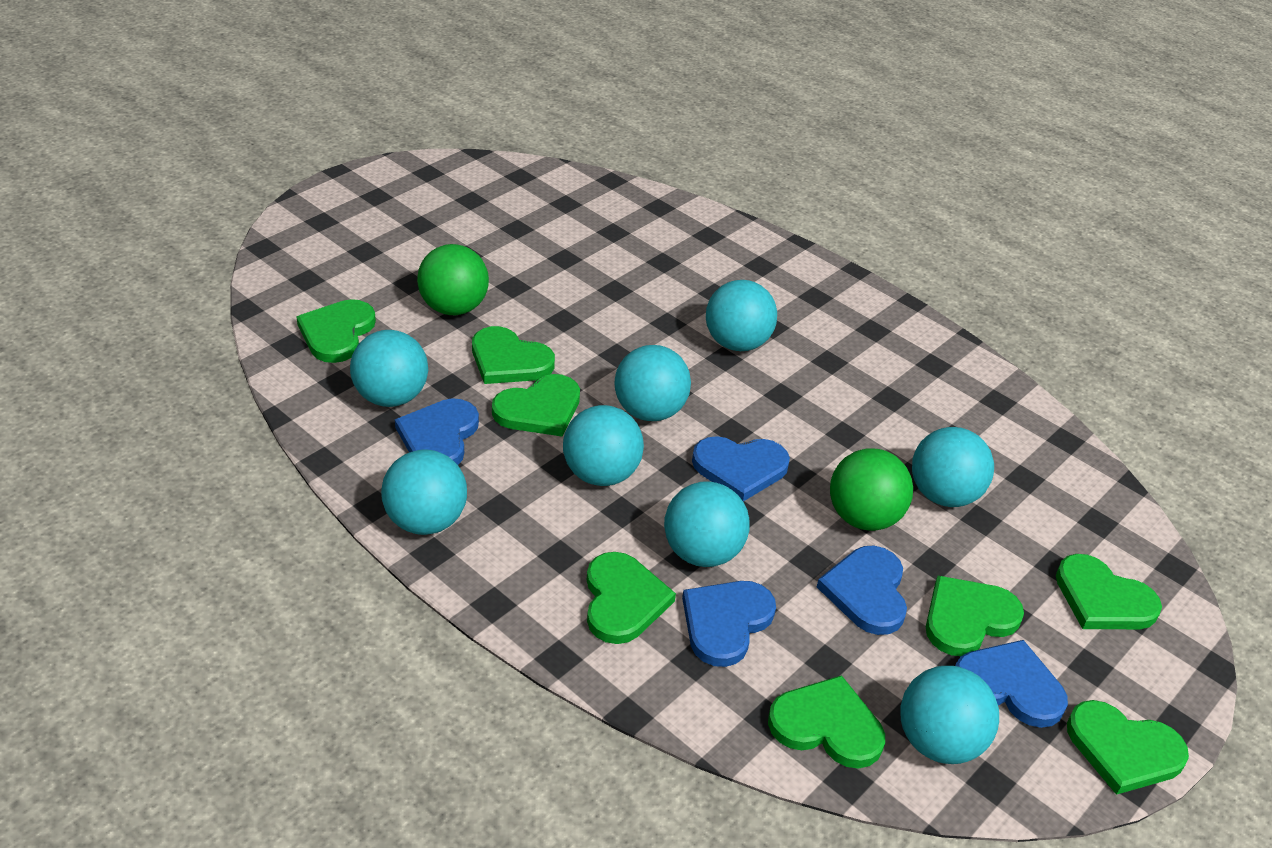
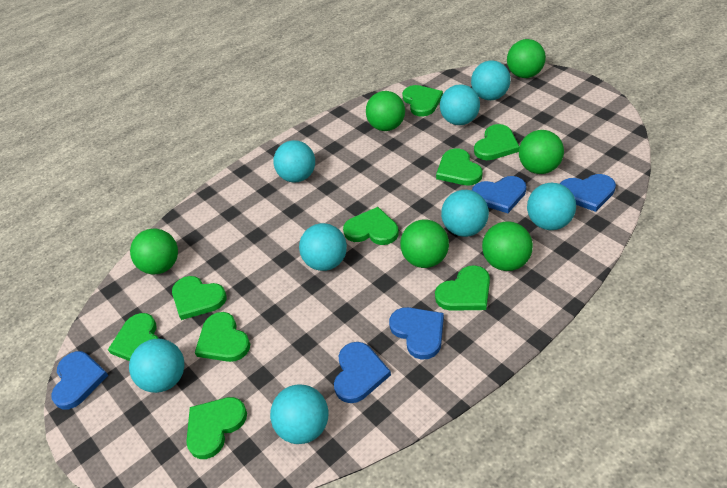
green ball: 2 -> 6
green heart: 8 -> 9

